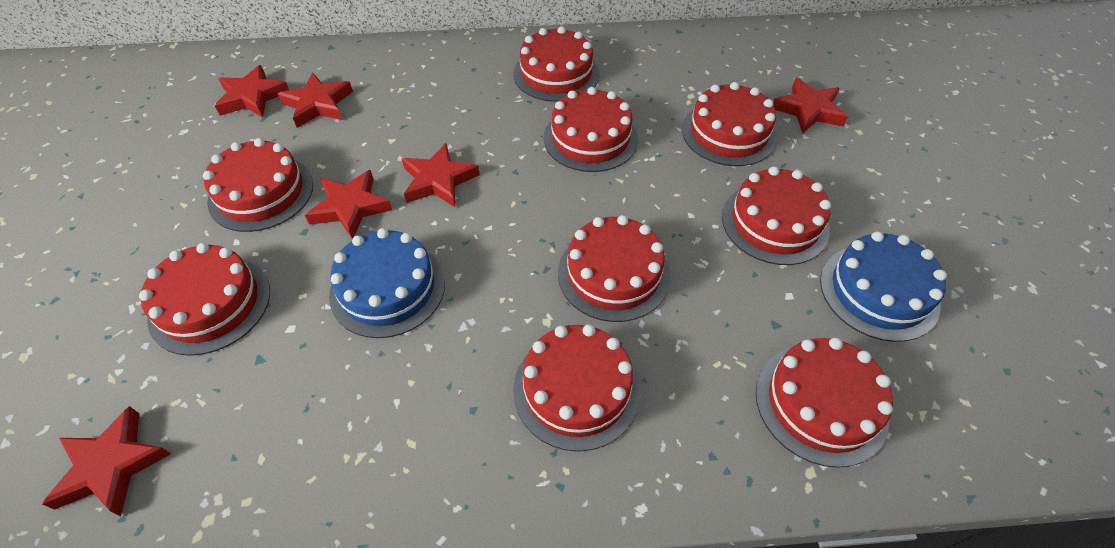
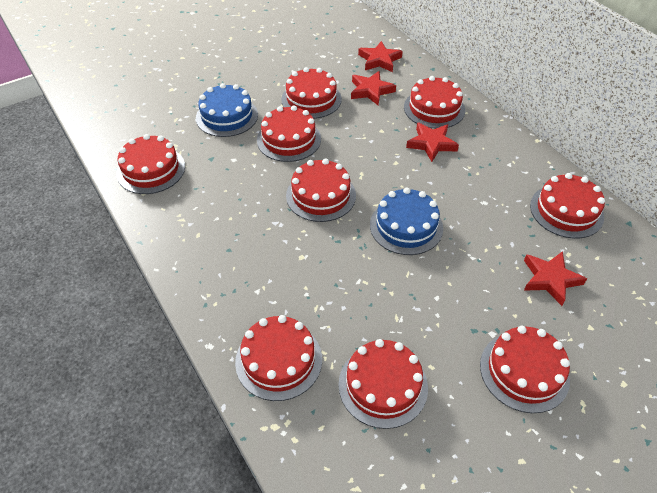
red star: 6 -> 4

